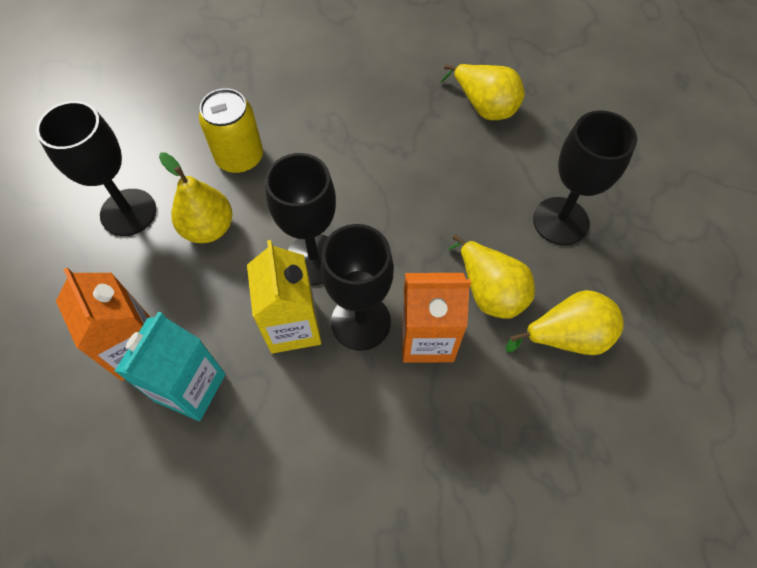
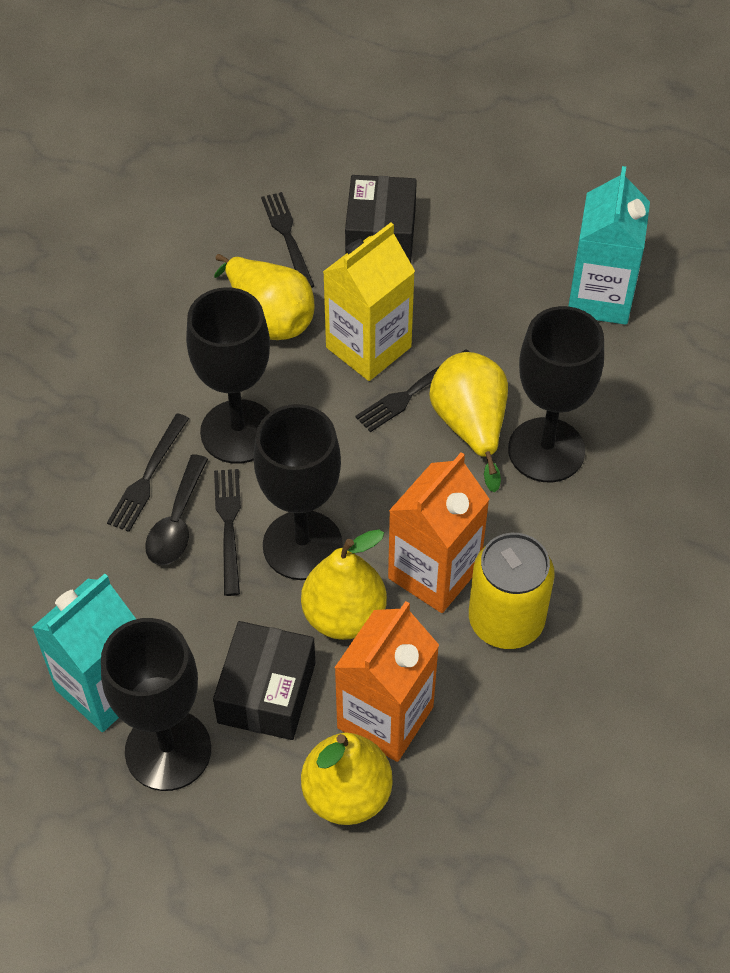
black box: 0 -> 2
black fork: 0 -> 4
black spoon: 0 -> 1
turquoise carton: 1 -> 2

